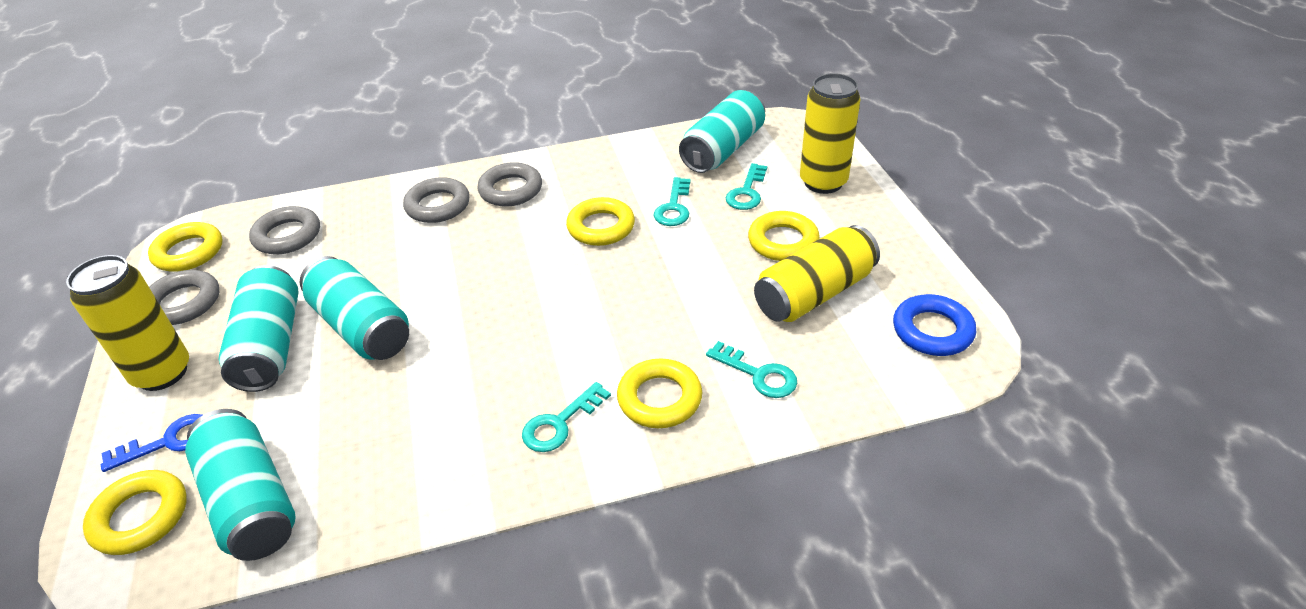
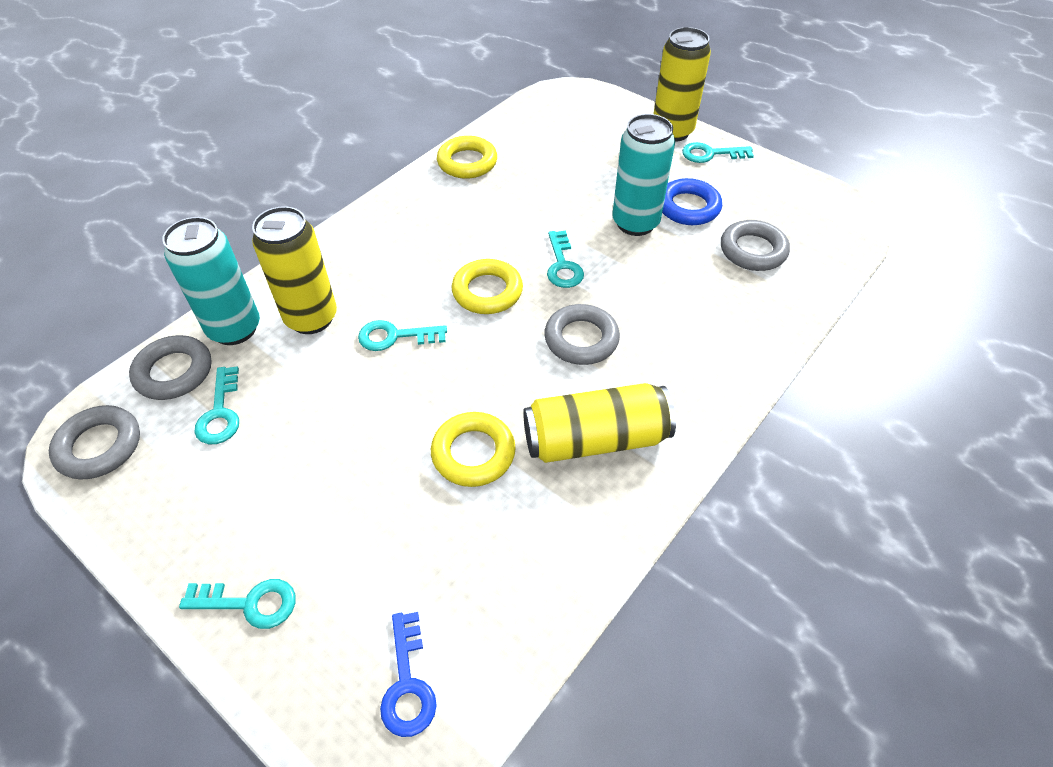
turquoise can: 4 -> 2
turquoise key: 4 -> 5
yellow ring: 5 -> 3

